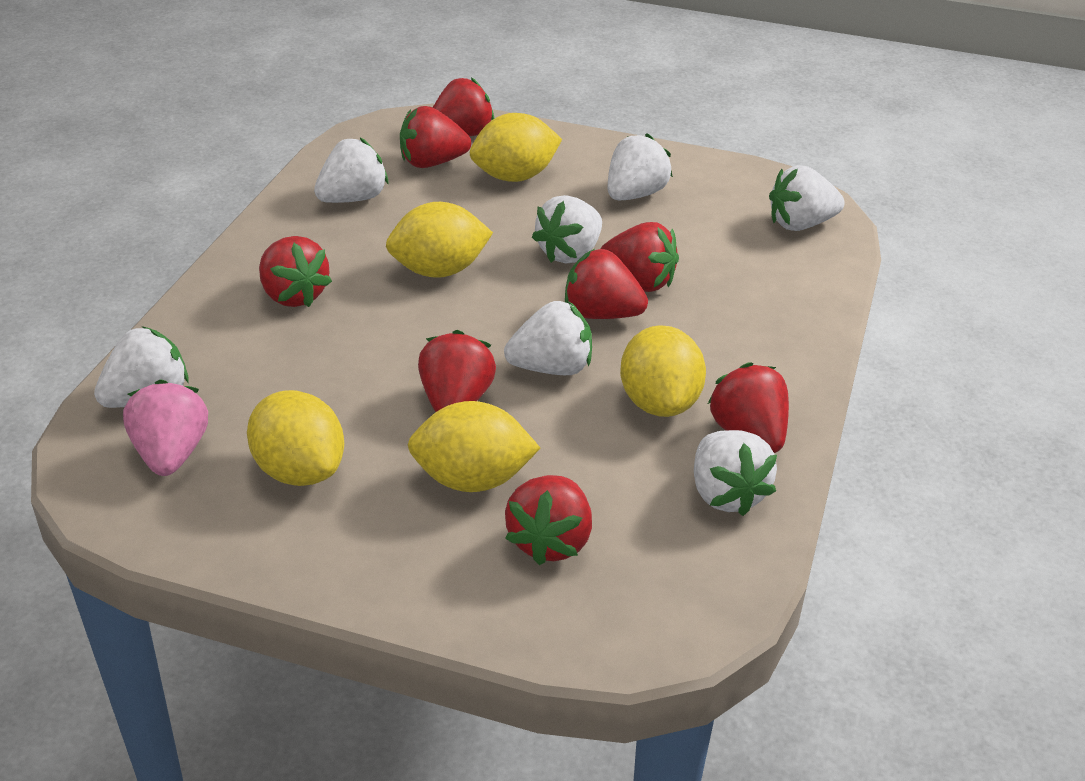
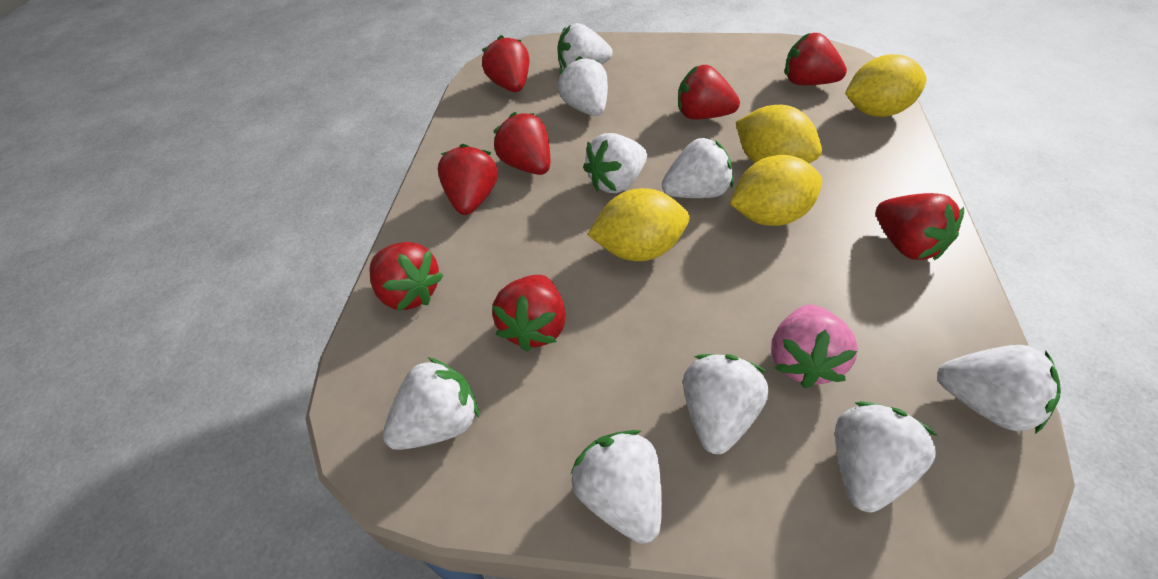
white strawberry: 7 -> 9
yellow lemon: 5 -> 4

